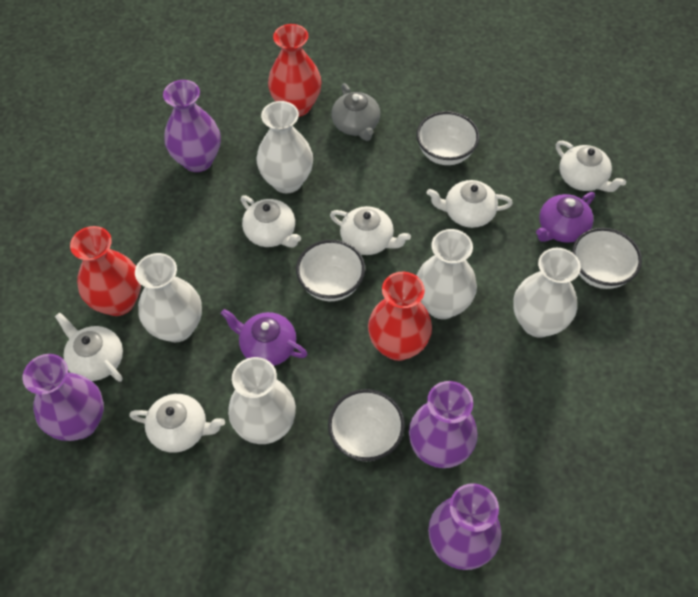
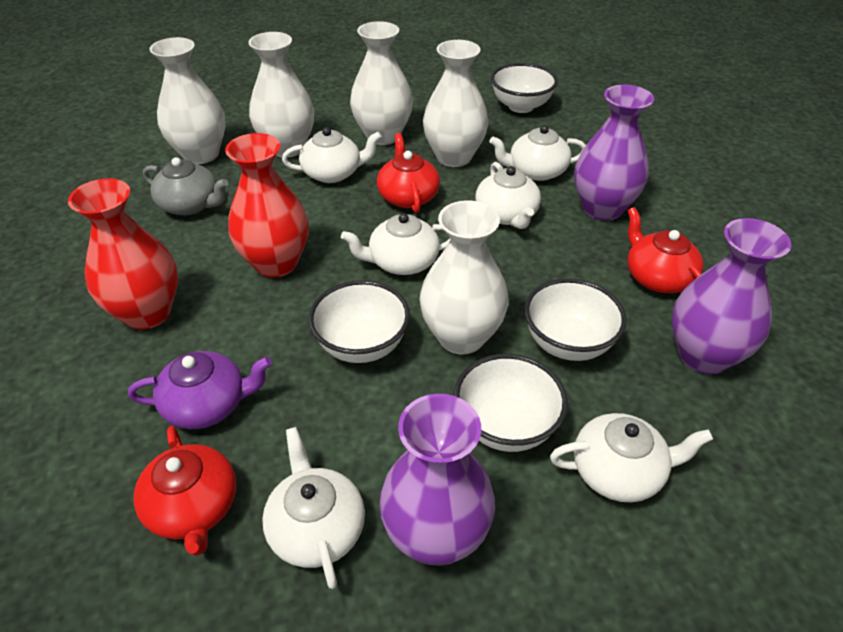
purple teapot: 2 -> 1
purple vase: 4 -> 3
red teapot: 0 -> 3
red vase: 3 -> 2

